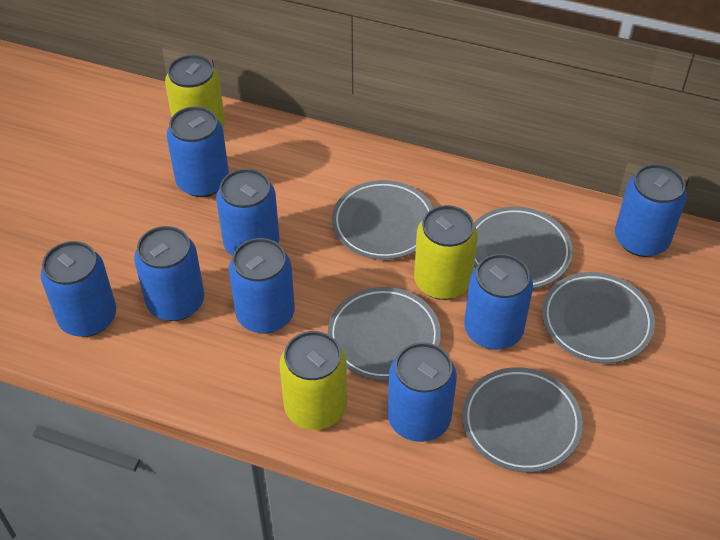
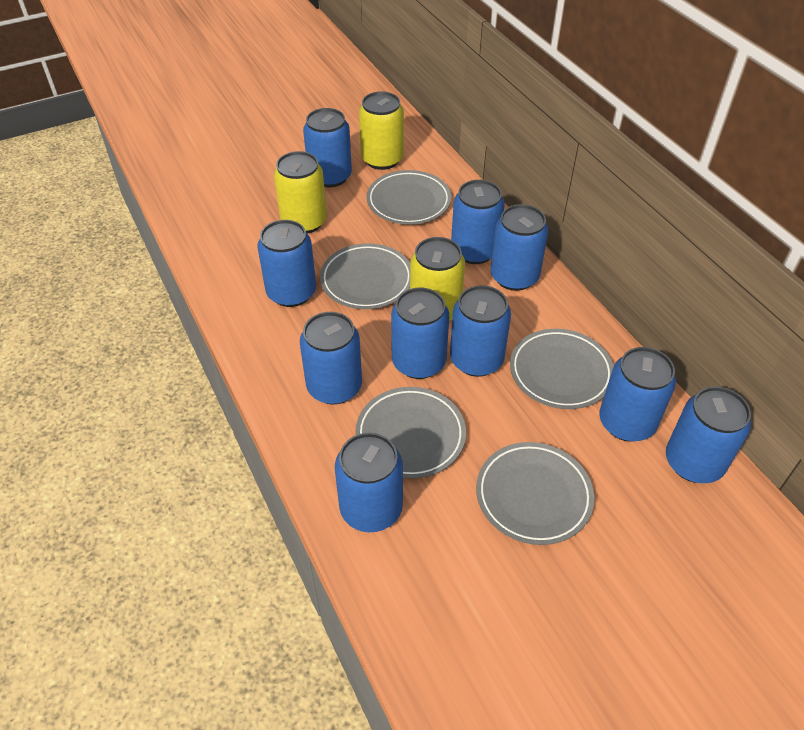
blue can: 8 -> 10

